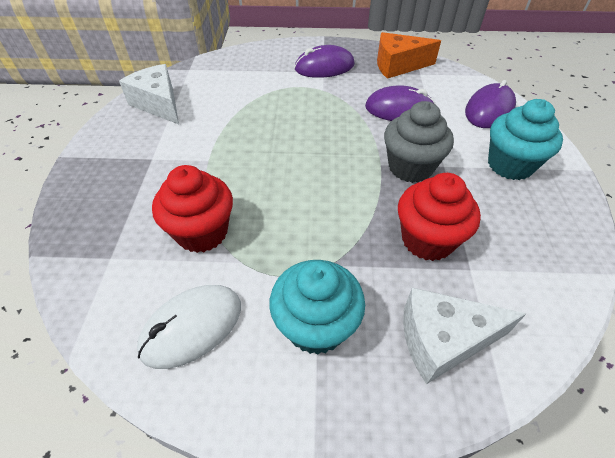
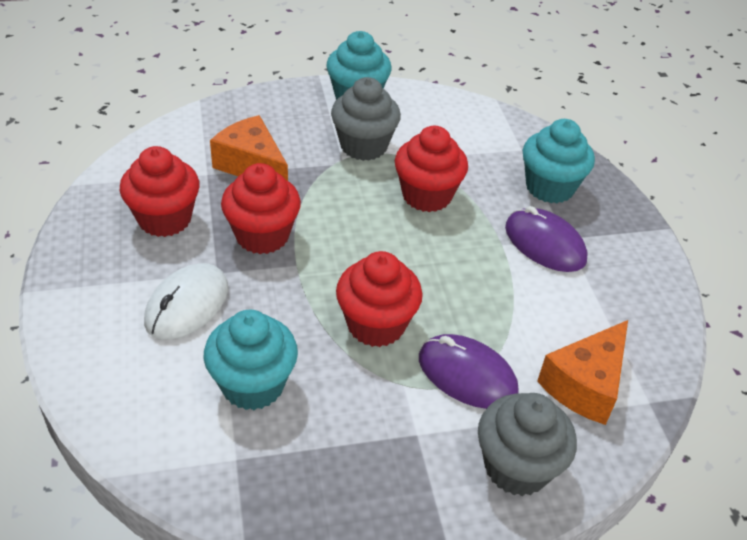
grey cupcake: 1 -> 2
orange cheese: 1 -> 2
purple mouse: 3 -> 2
red cupcake: 2 -> 4
turquoise cupcake: 2 -> 3
white cheese: 2 -> 0

